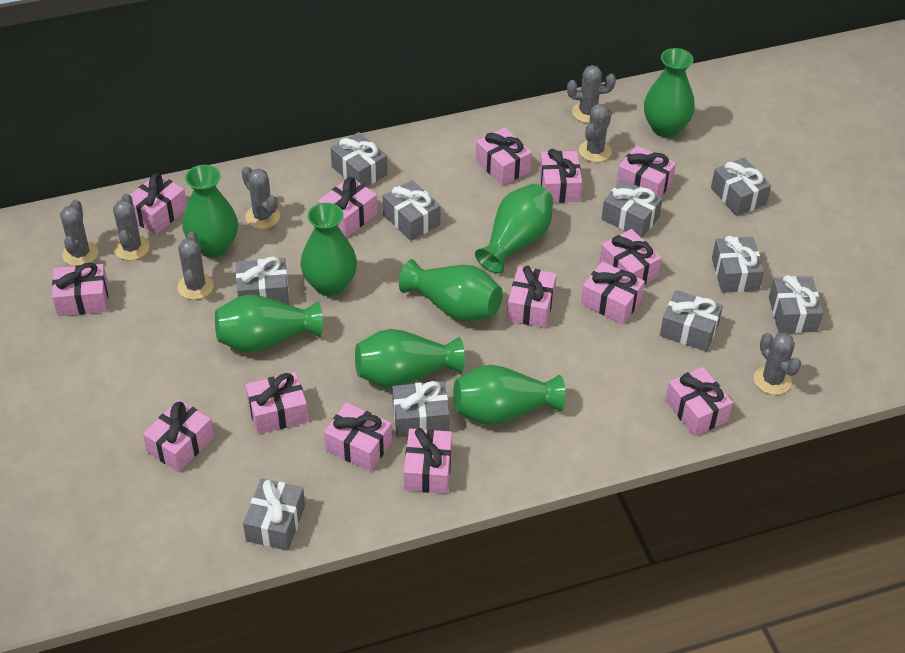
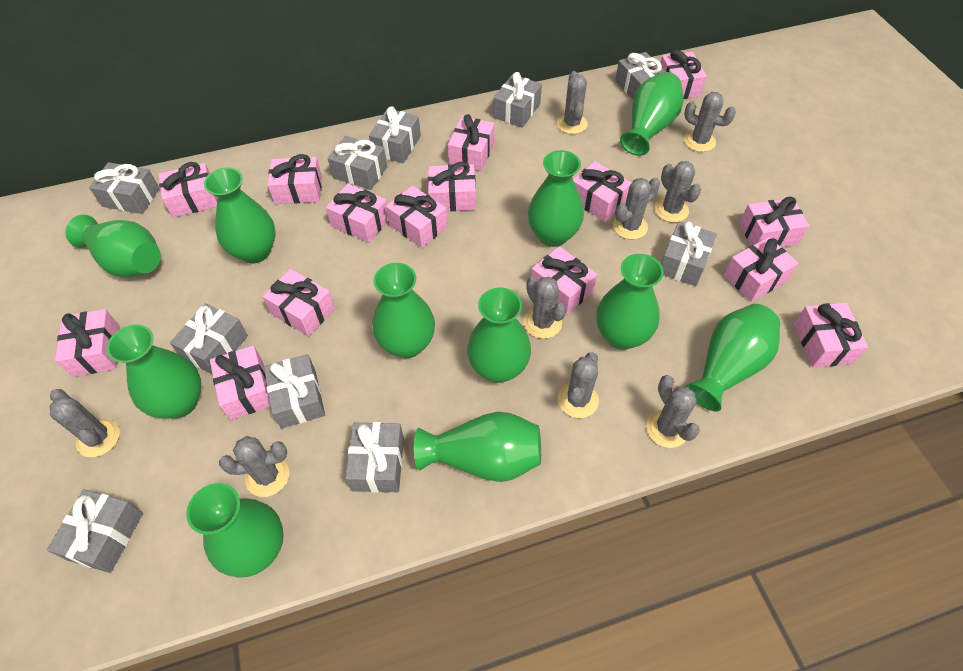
green vase: 8 -> 11
grey cactus: 7 -> 9
pink gift: 14 -> 15

